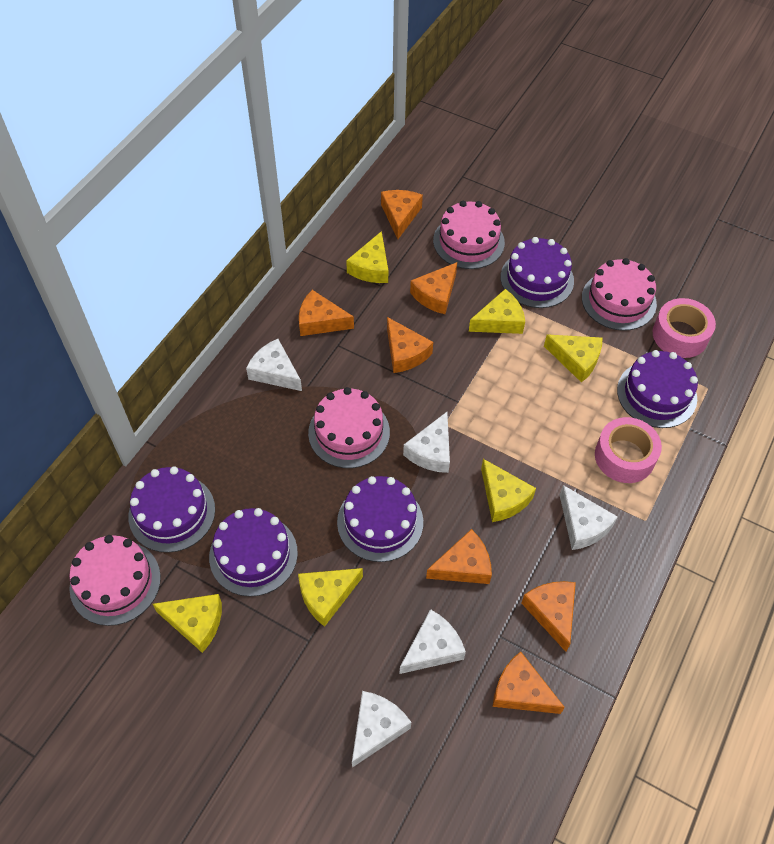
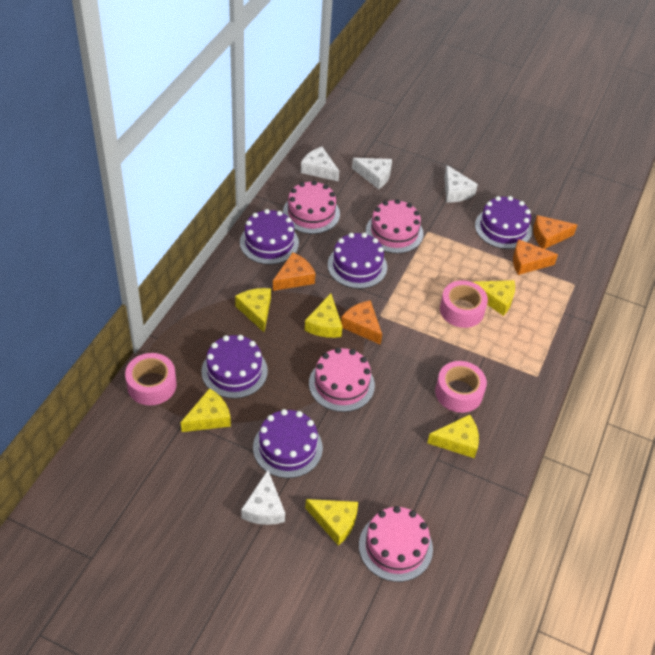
orange cheese: 7 -> 4
pink tape: 2 -> 3
white cheese: 5 -> 4

